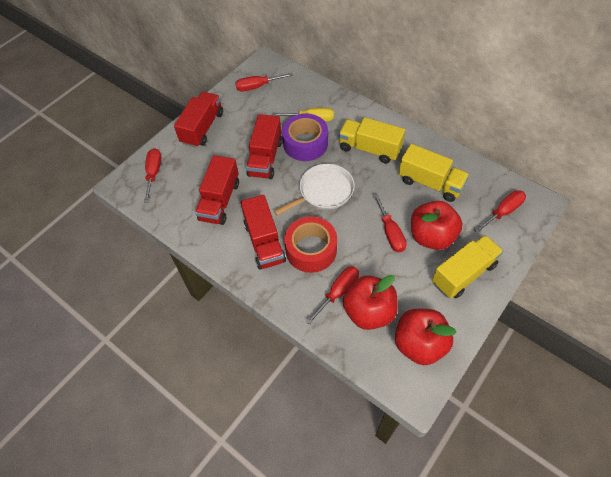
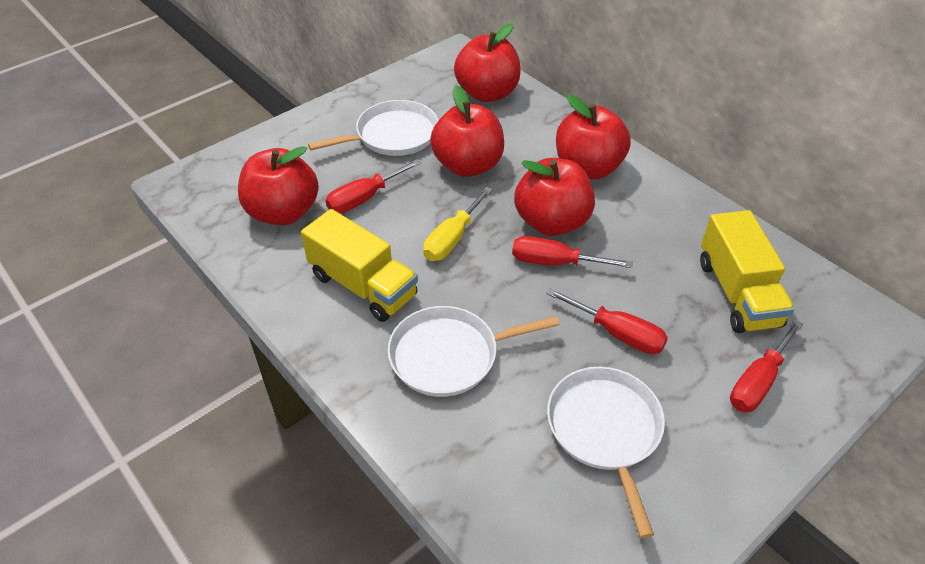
purple tape: 1 -> 0
red apple: 3 -> 5
red screwdriver: 5 -> 4
red tape: 1 -> 0
red truck: 4 -> 0
white pan: 1 -> 3
yellow truck: 3 -> 2

